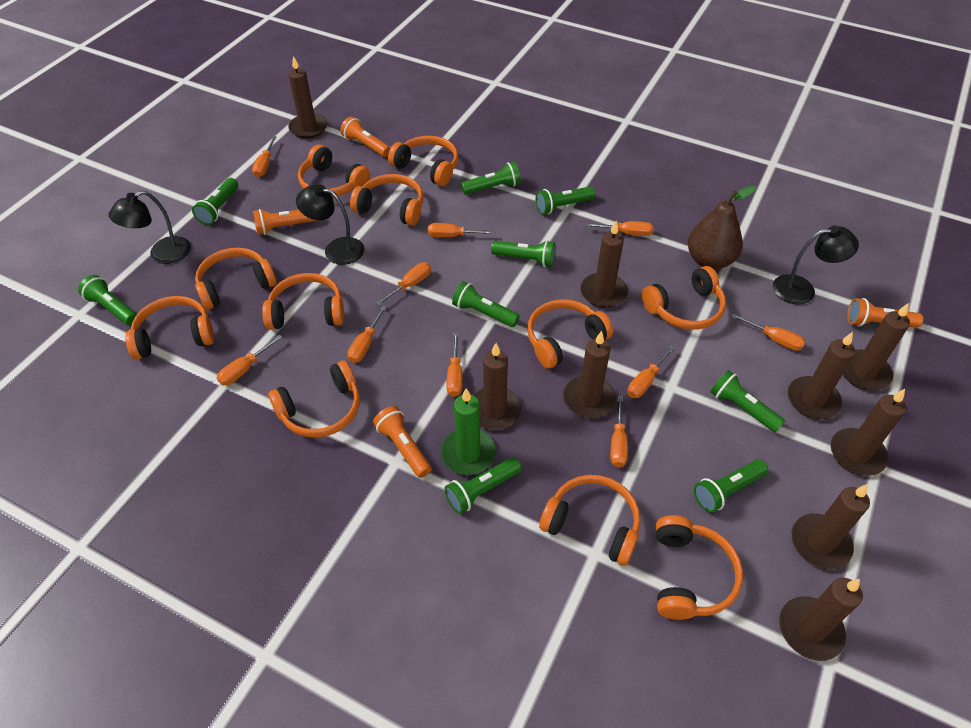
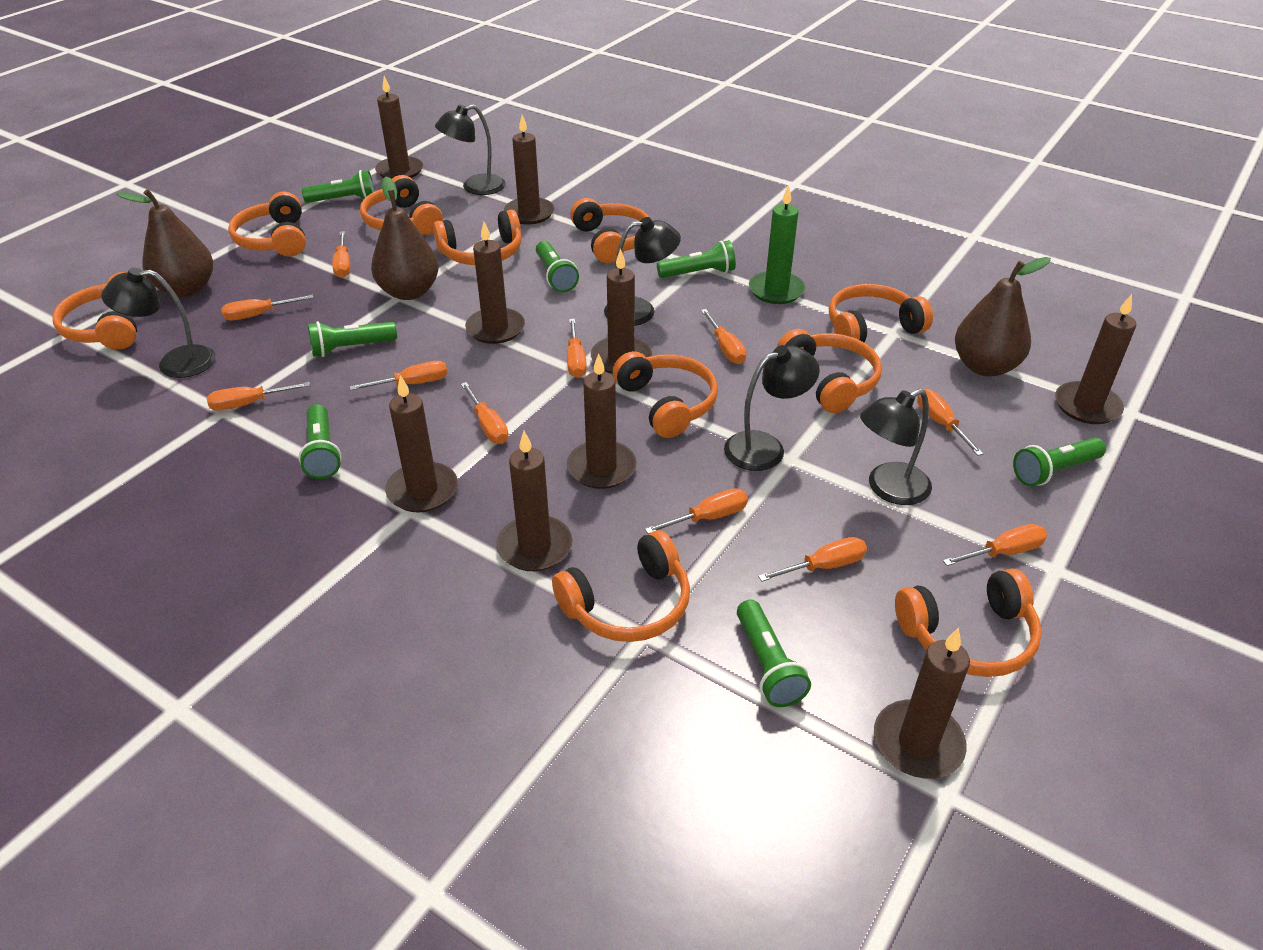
black lamp: 3 -> 5
brown pear: 1 -> 3
green flashlight: 9 -> 7
orange flashlight: 4 -> 0
orange headphones: 11 -> 10
orange screwdriver: 10 -> 11

